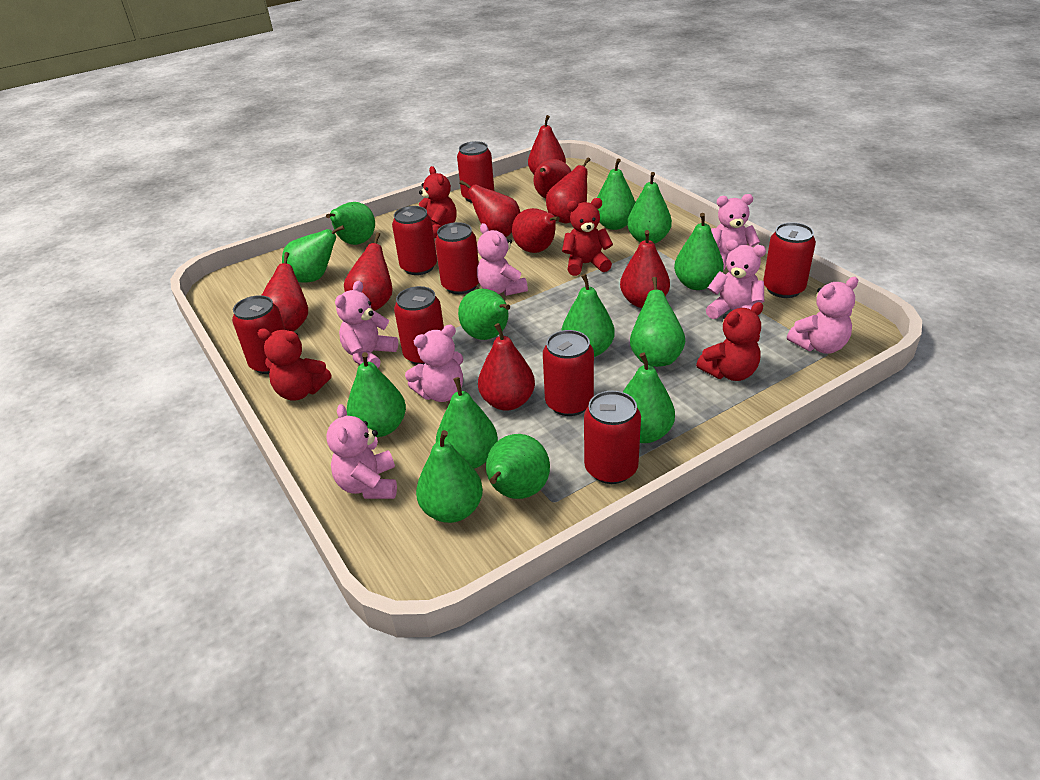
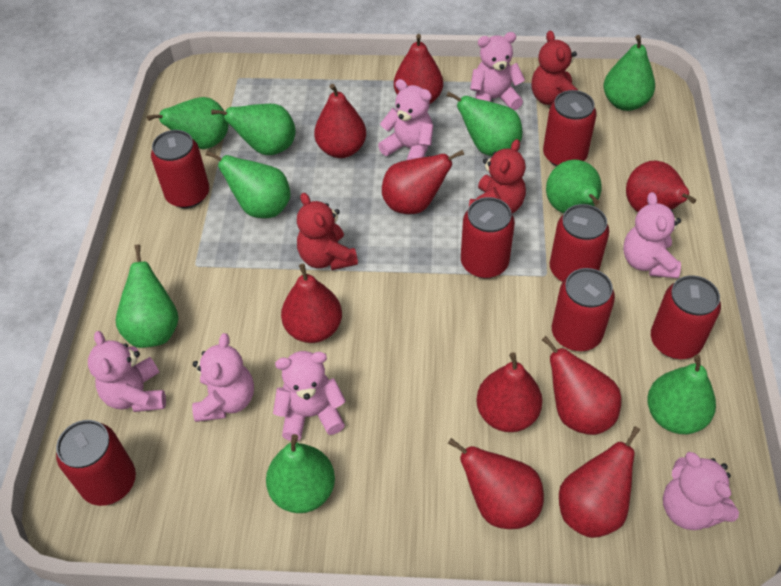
green pear: 13 -> 9
red can: 8 -> 7
red teddy bear: 4 -> 3

